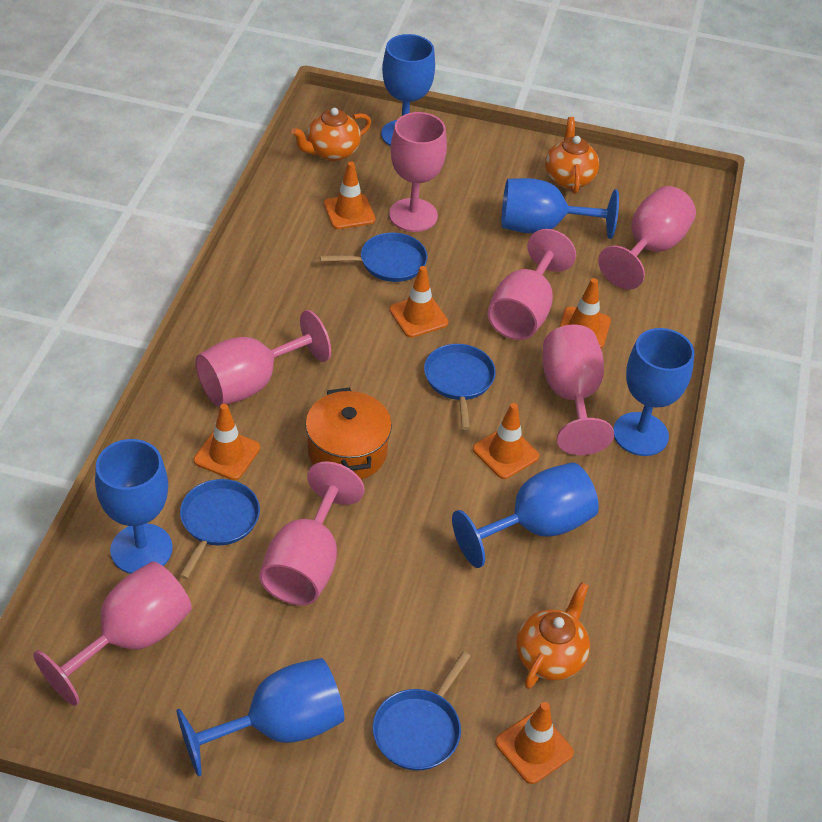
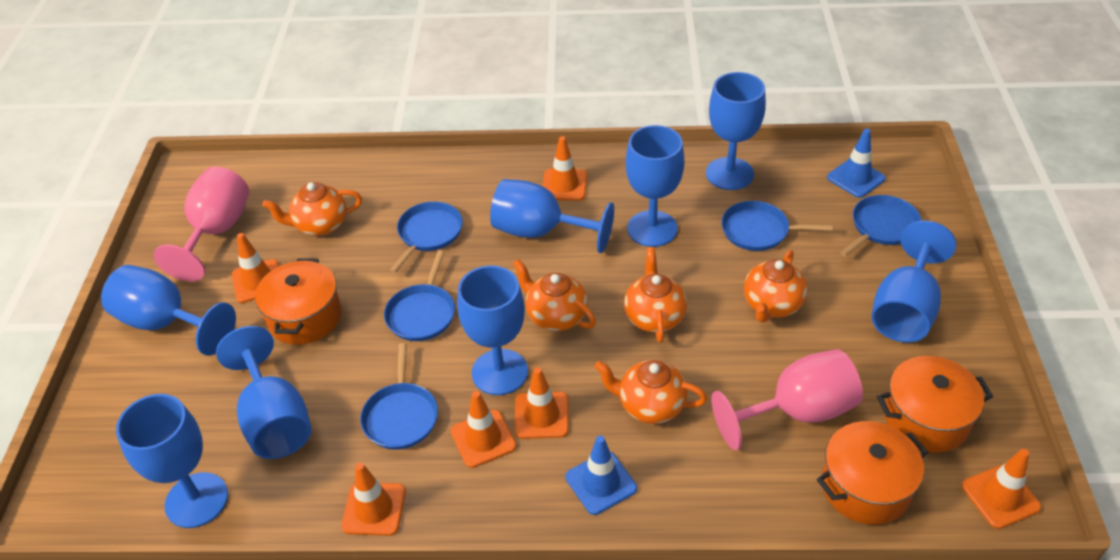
blue goblet: 6 -> 8
blue pan: 4 -> 5
blue traffic cone: 0 -> 2
orange pot: 1 -> 3
orange teapot: 3 -> 5
pink goblet: 7 -> 2

